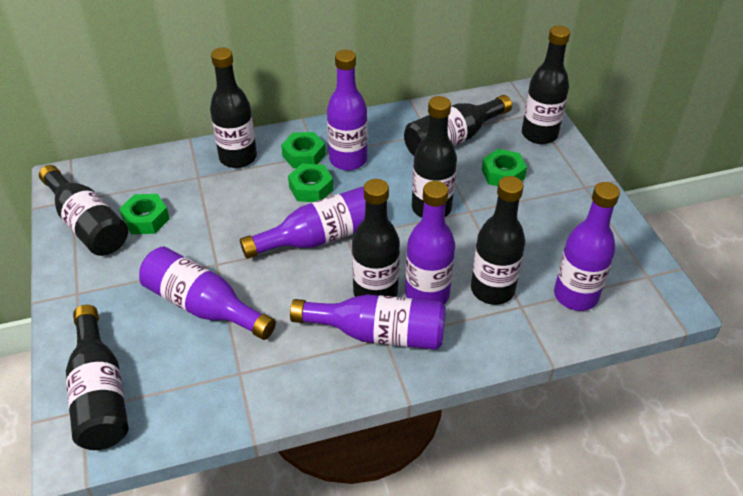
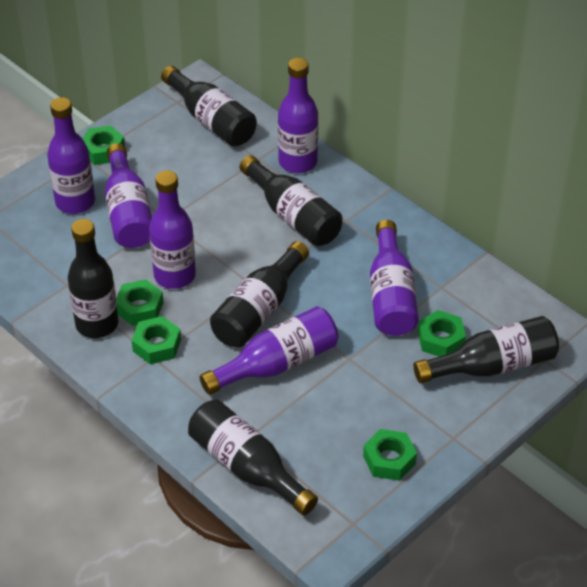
black bottle: 8 -> 6
green nut: 4 -> 5

